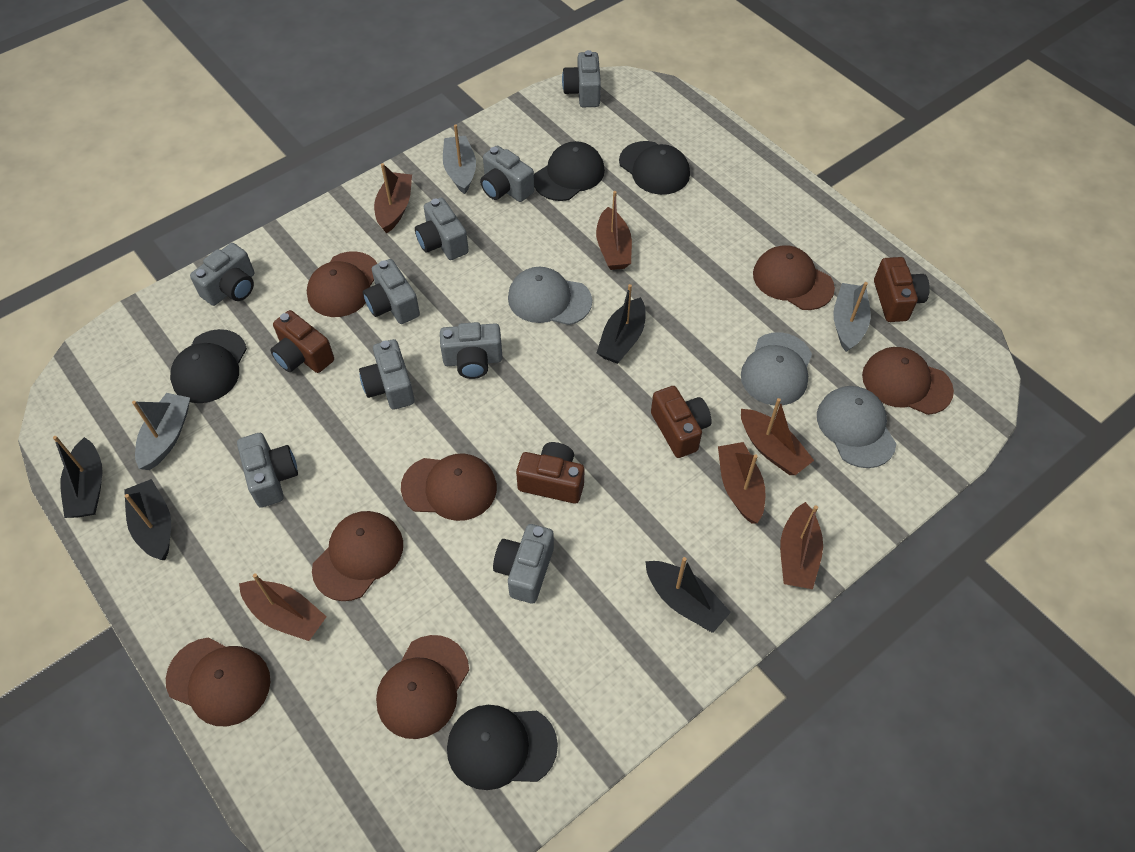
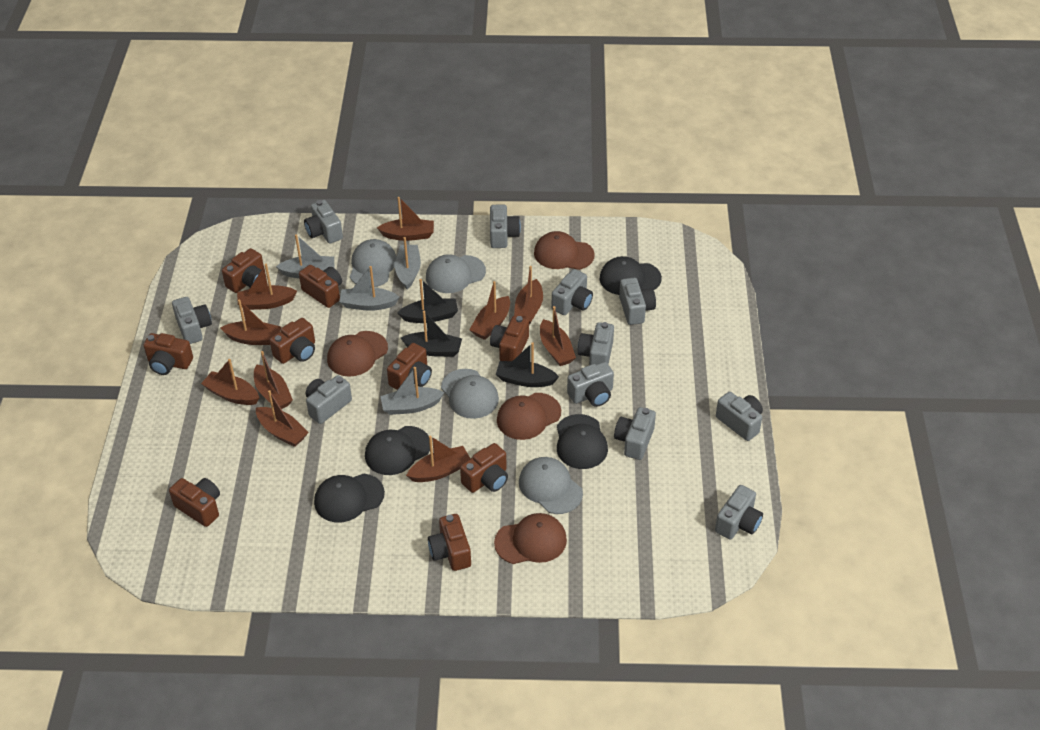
black boat: 4 -> 3
brown boat: 6 -> 10
brown camera: 4 -> 9
brown cap: 7 -> 4
grey boat: 3 -> 4
grey camera: 9 -> 11
grey cap: 3 -> 4

